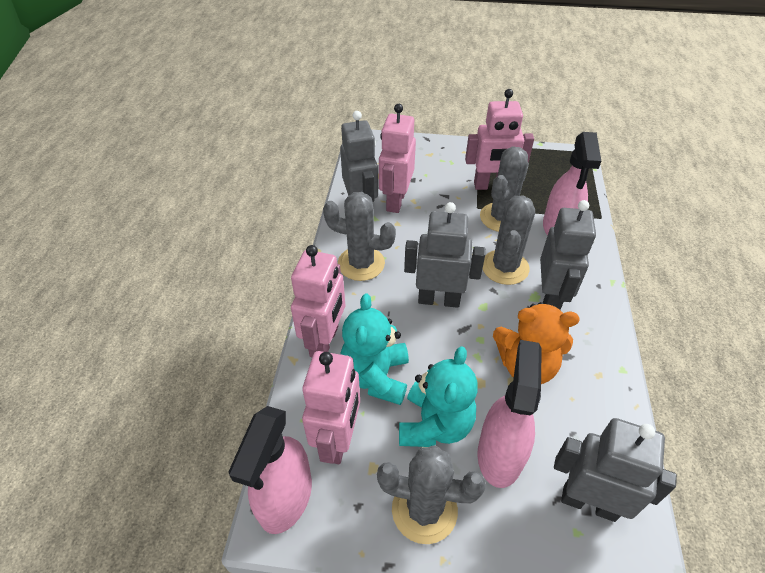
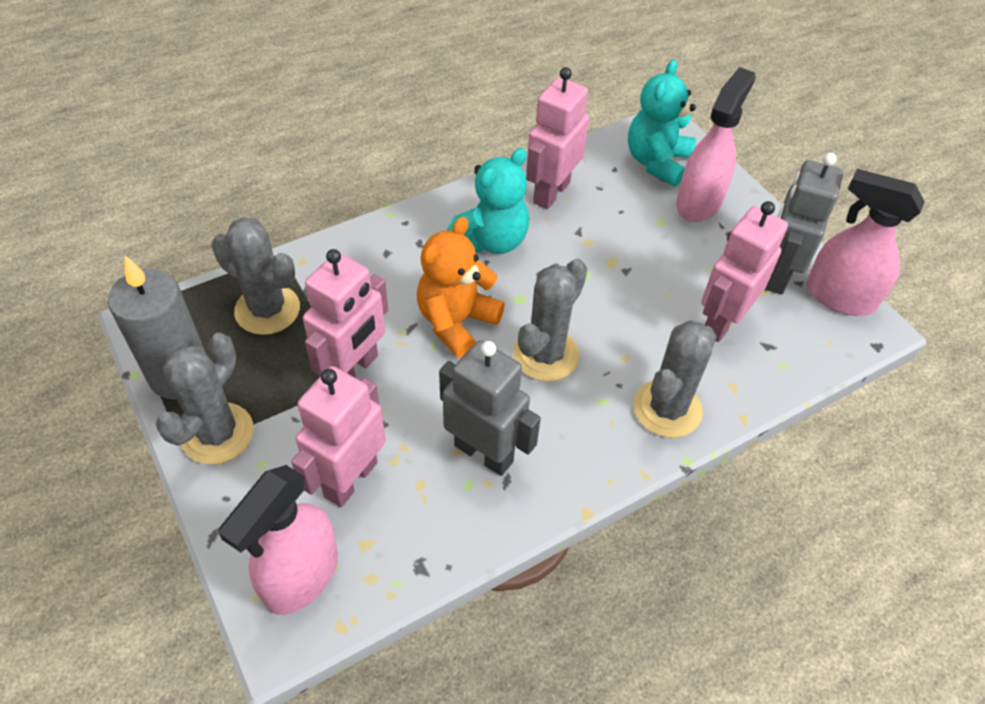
grey candle: 0 -> 1
grey robot: 4 -> 2

